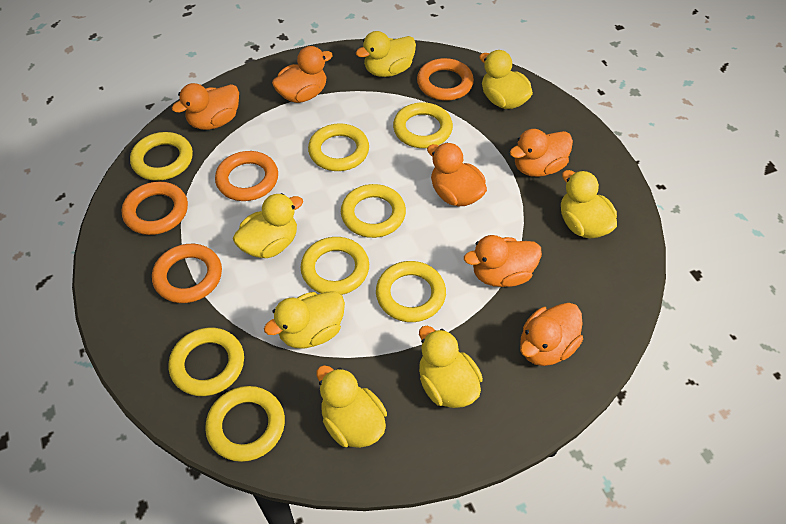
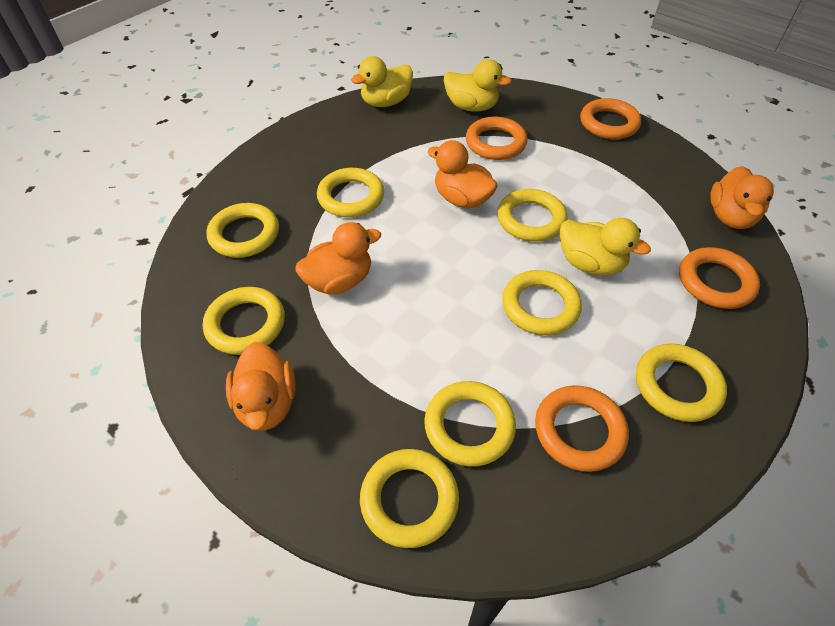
orange duck: 6 -> 4
yellow duck: 7 -> 3

